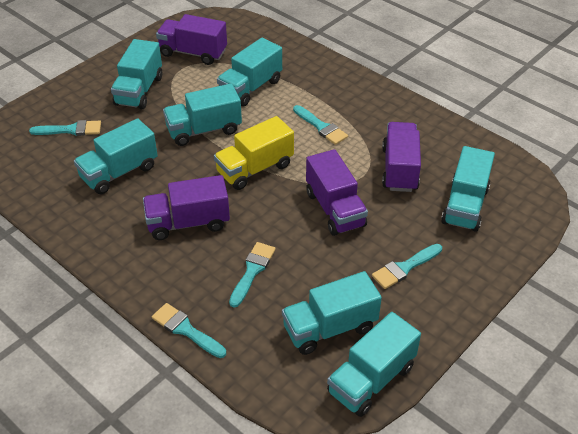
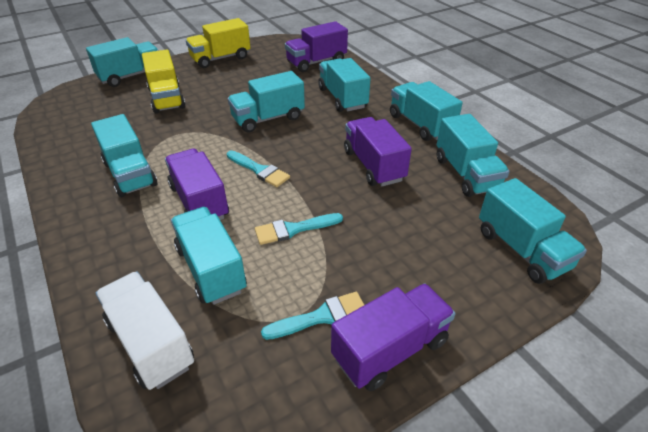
turquoise brush: 5 -> 3
turquoise truck: 7 -> 8
white truck: 0 -> 1
yellow truck: 1 -> 2

